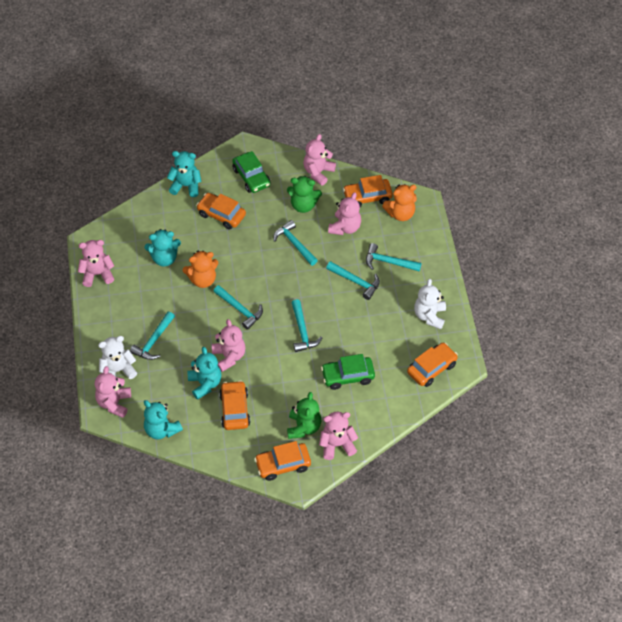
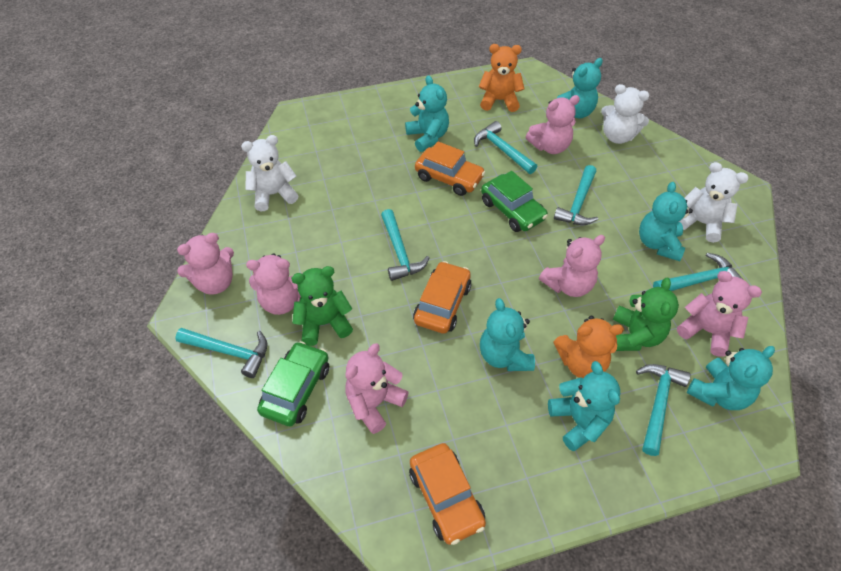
orange car: 5 -> 3
turquoise teddy bear: 4 -> 6
white teddy bear: 2 -> 3

